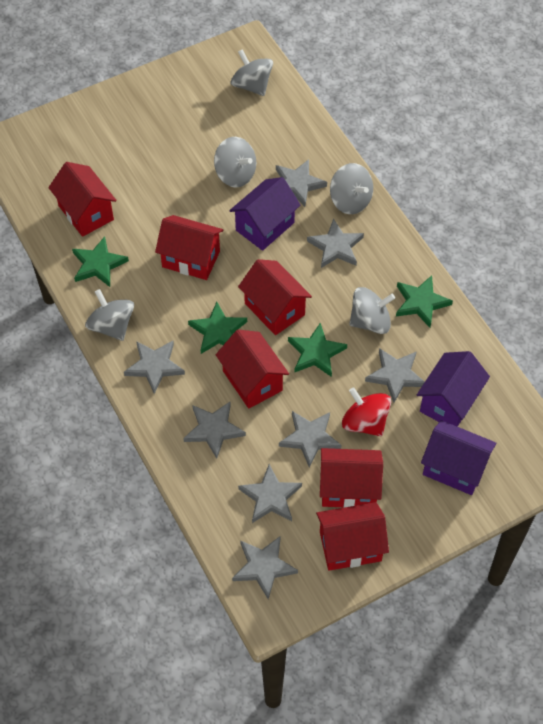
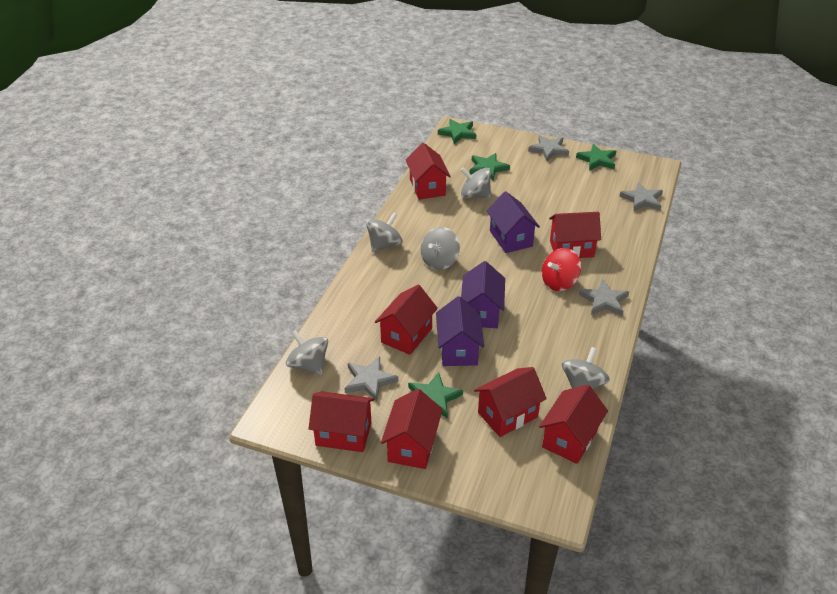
grey star: 8 -> 4
red house: 6 -> 7

